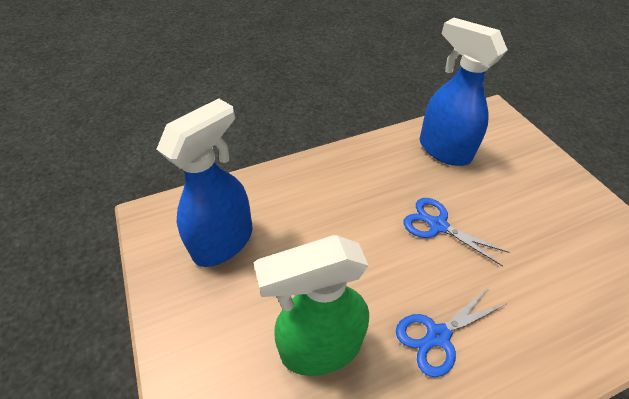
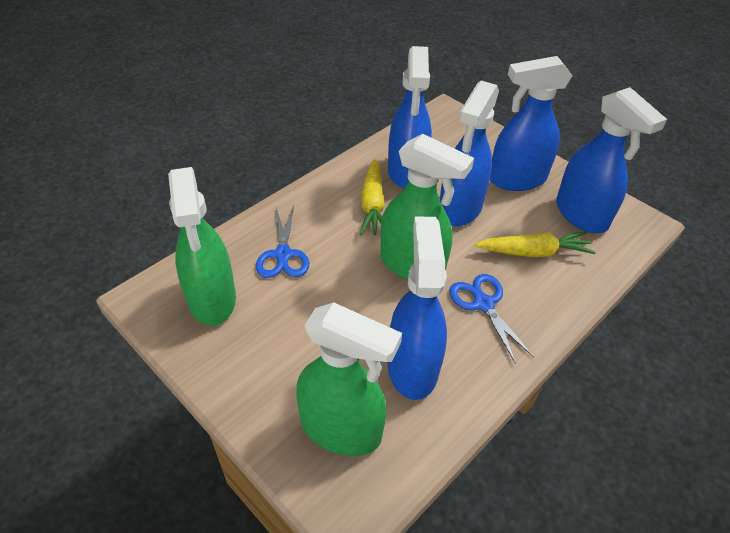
blue spray bottle: 2 -> 5
green spray bottle: 1 -> 3
yellow carrot: 0 -> 2

